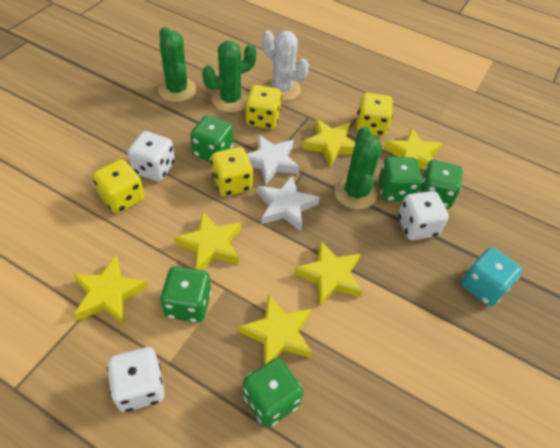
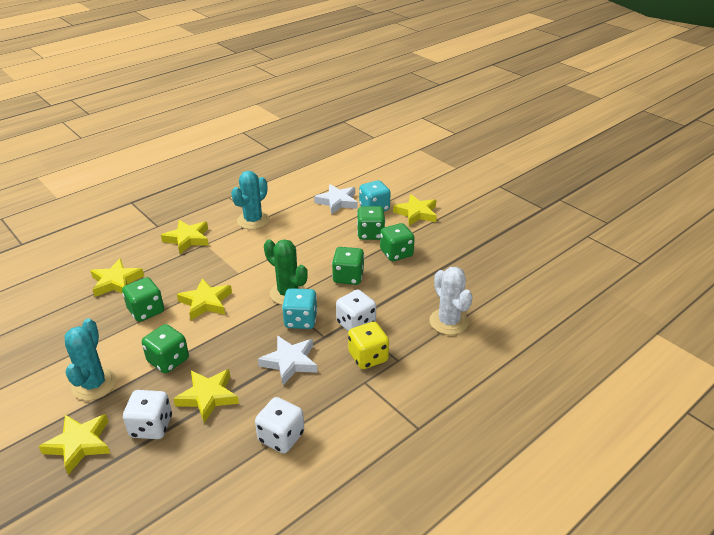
green cactus: 3 -> 1
turquoise cactus: 0 -> 2
turquoise dice: 1 -> 2
yellow dice: 4 -> 1

